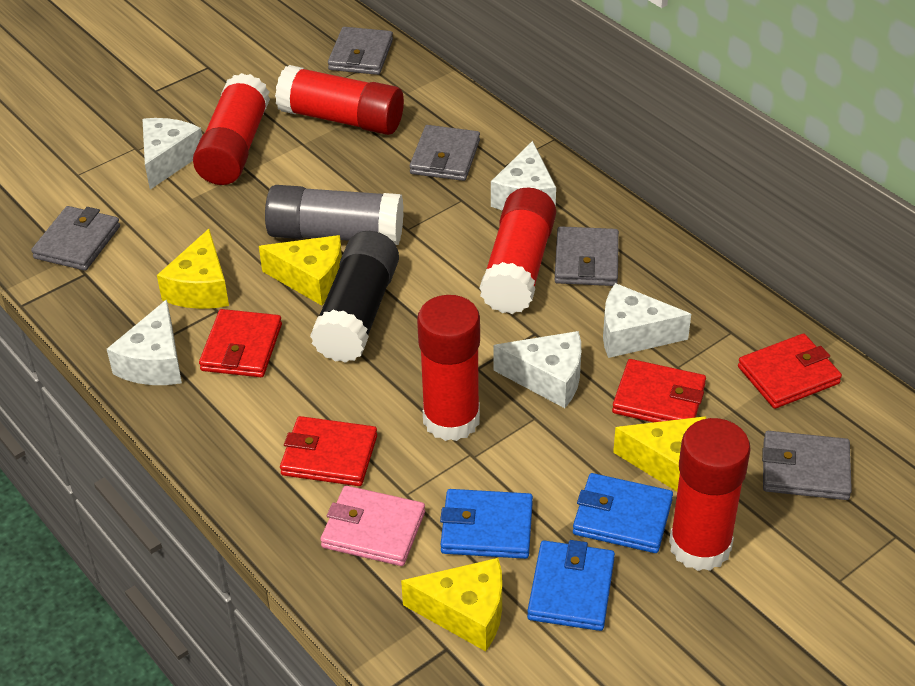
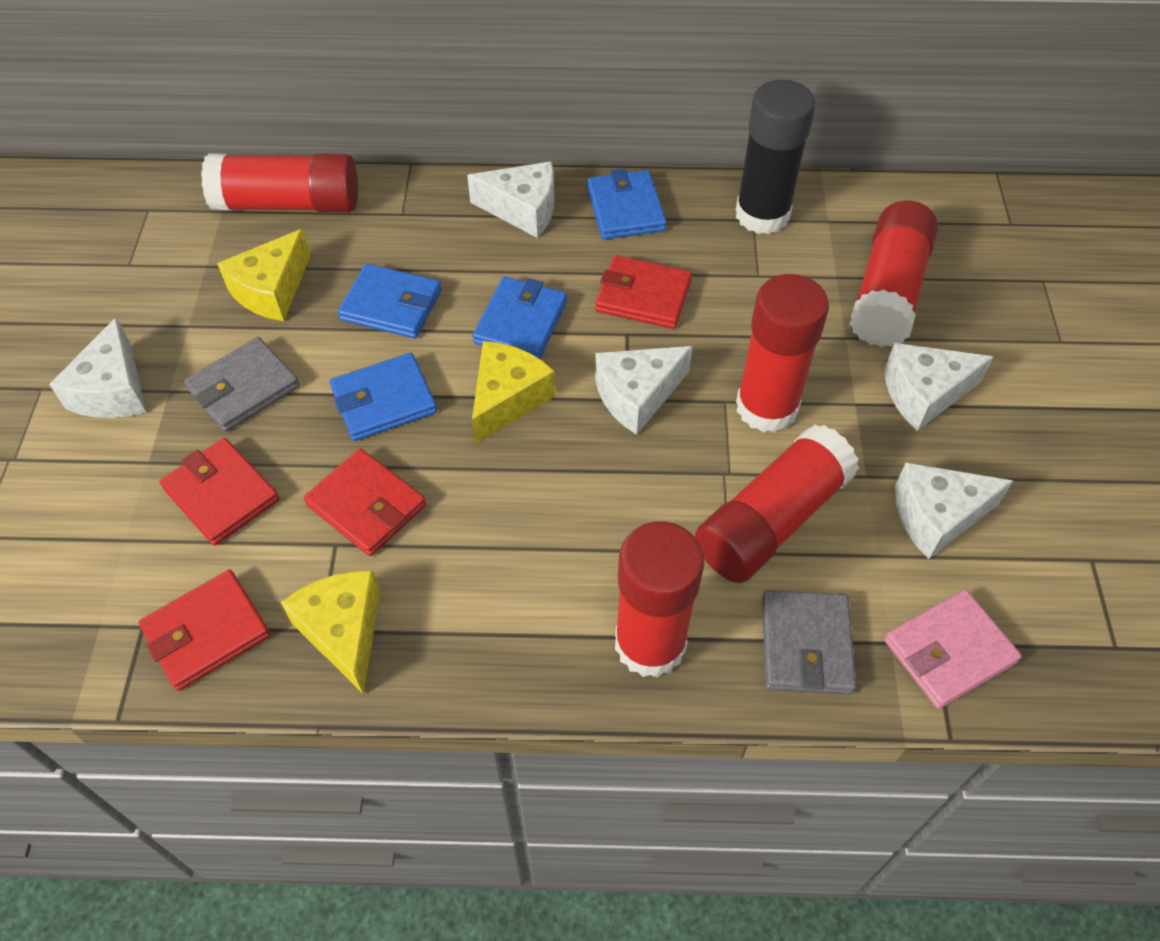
blue wallet: 3 -> 4
grey glue stick: 1 -> 0
grey wallet: 5 -> 2
yellow cheese: 4 -> 3

